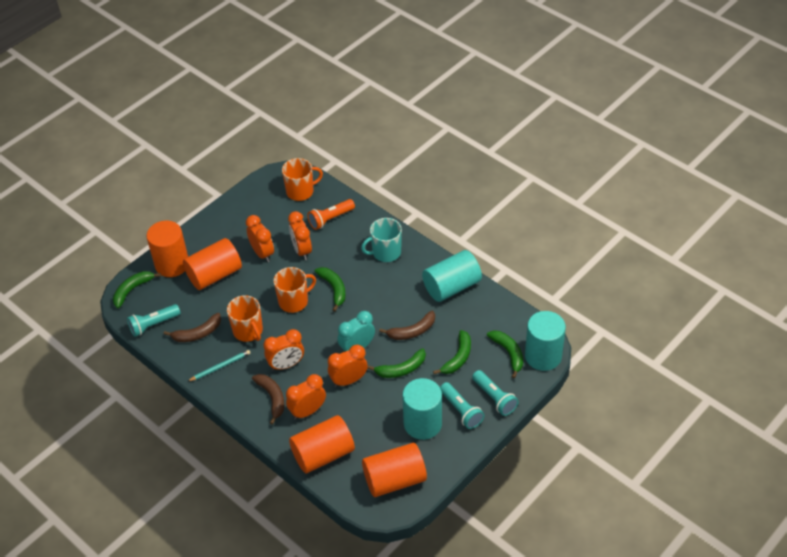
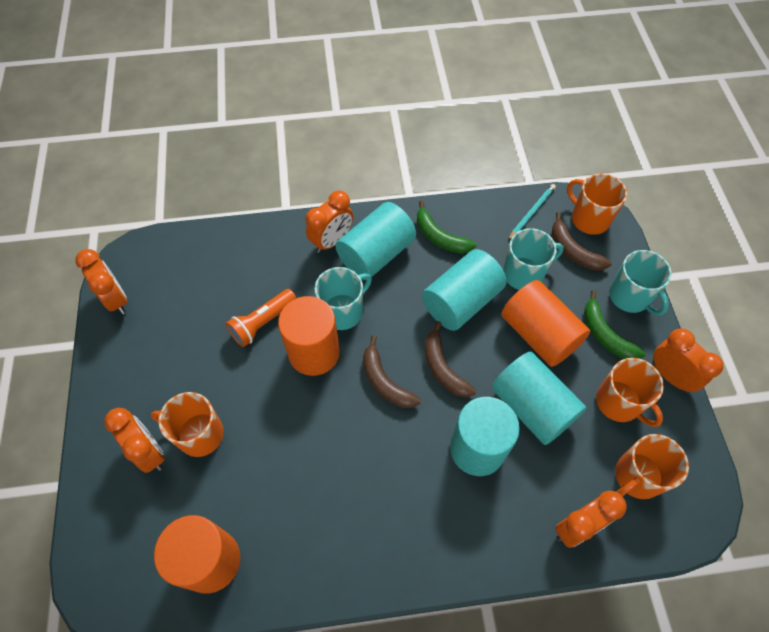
green banana: 5 -> 2
orange cylinder: 4 -> 3
orange mug: 3 -> 4
turquoise clock: 1 -> 0
turquoise cylinder: 3 -> 4
turquoise flashlight: 3 -> 0
turquoise mug: 1 -> 3

